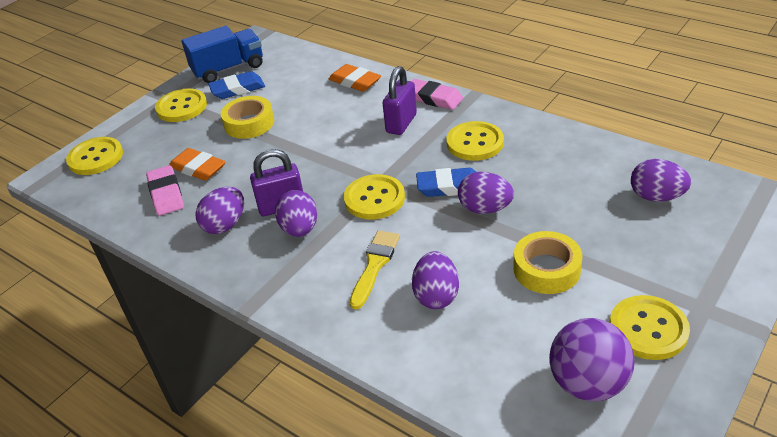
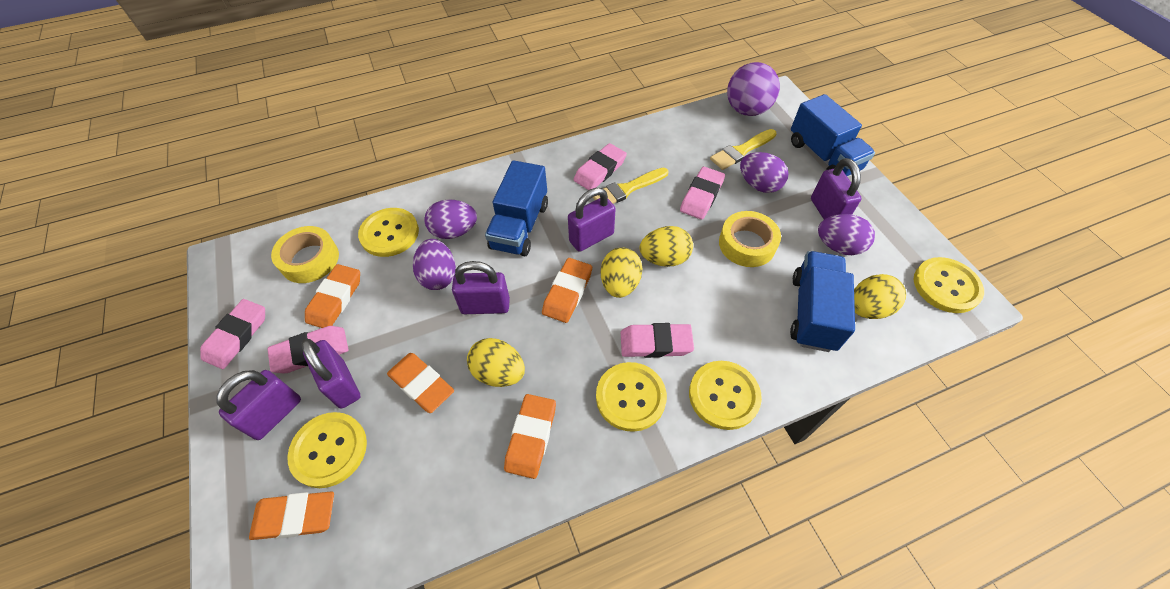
blue eraser: 2 -> 0
blue truck: 1 -> 3
orange eraser: 2 -> 5
pink eraser: 2 -> 5
purple egg: 5 -> 4
purple padlock: 2 -> 5
yellow brush: 1 -> 2
yellow egg: 0 -> 4

